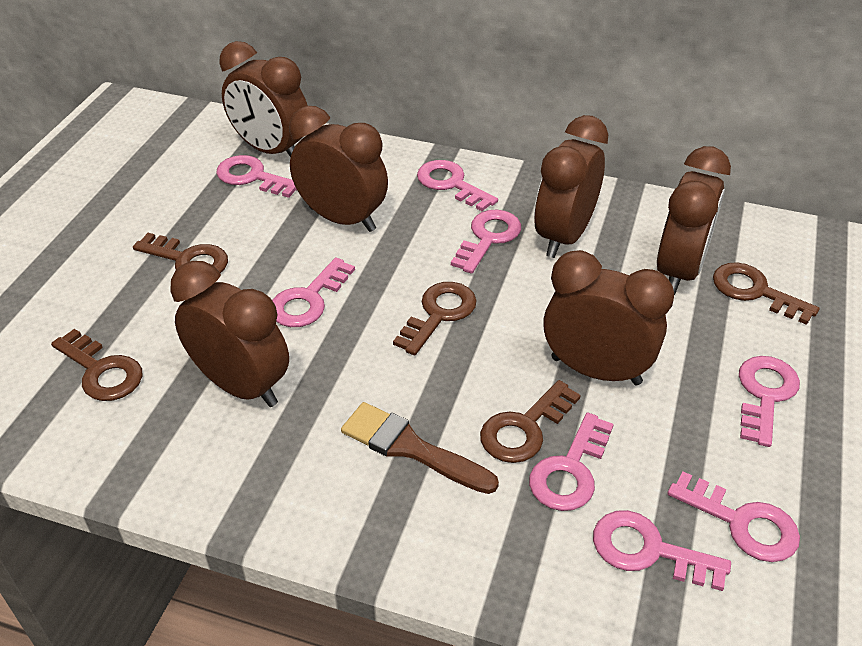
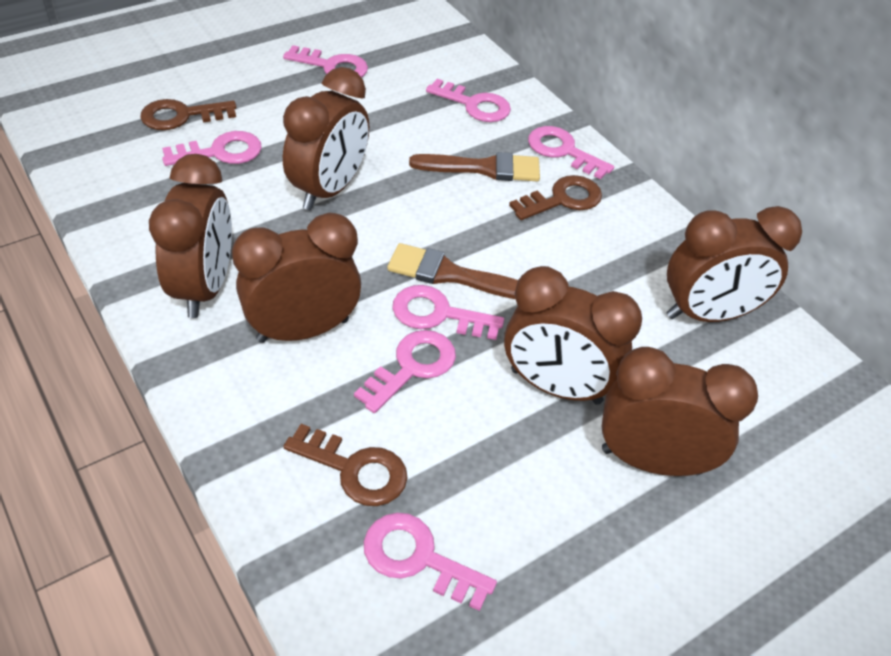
brown brush: 1 -> 2
brown key: 5 -> 3
pink key: 8 -> 7

